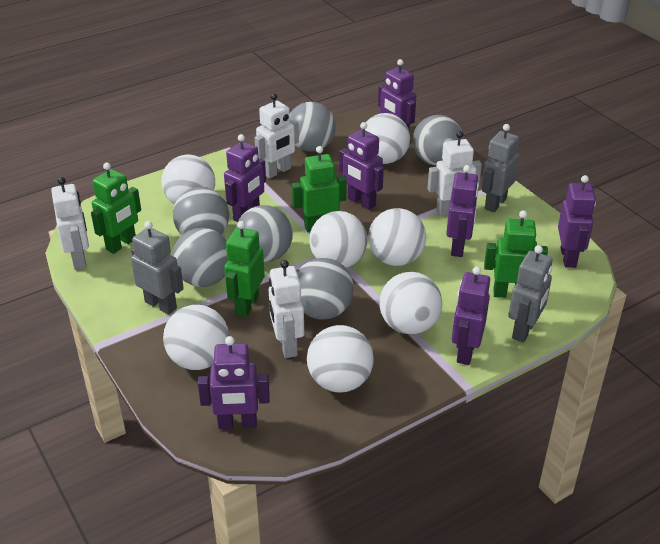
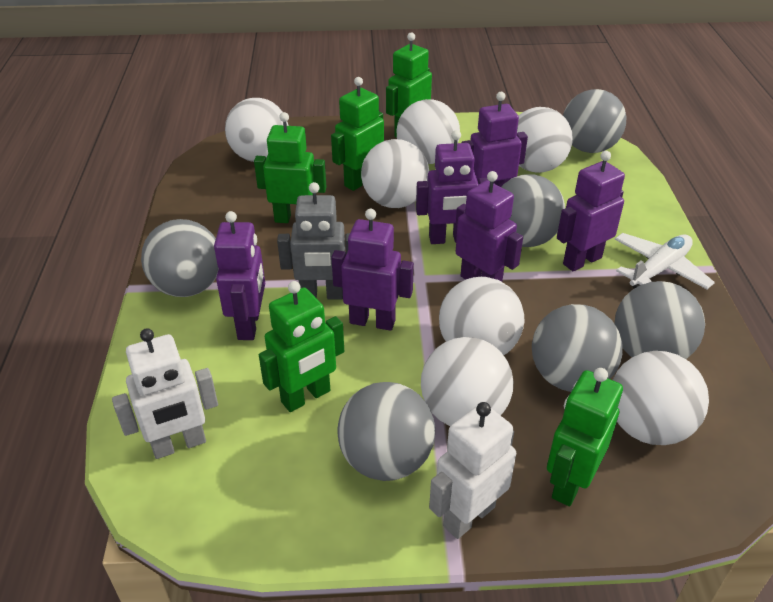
green robot: 4 -> 5
grey robot: 3 -> 1
purple robot: 7 -> 6
white plane: 0 -> 1
white robot: 4 -> 2

